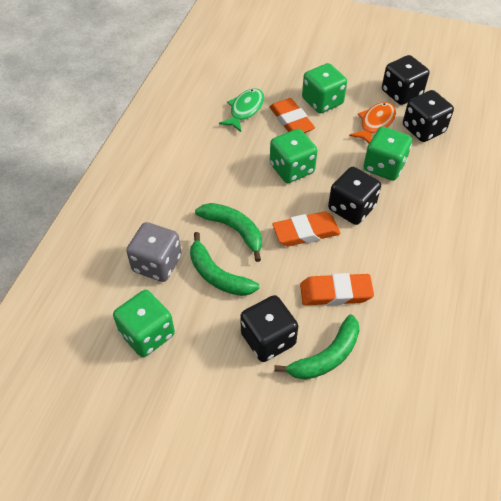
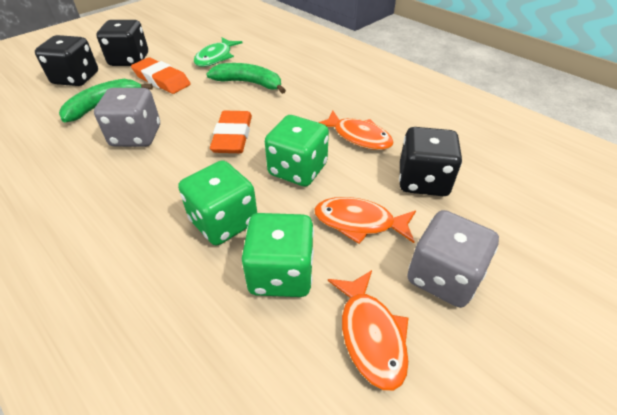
black dice: 4 -> 3
green banana: 3 -> 2
green dice: 4 -> 3
grey dice: 1 -> 2
orange eraser: 3 -> 2
orange fish: 1 -> 3

